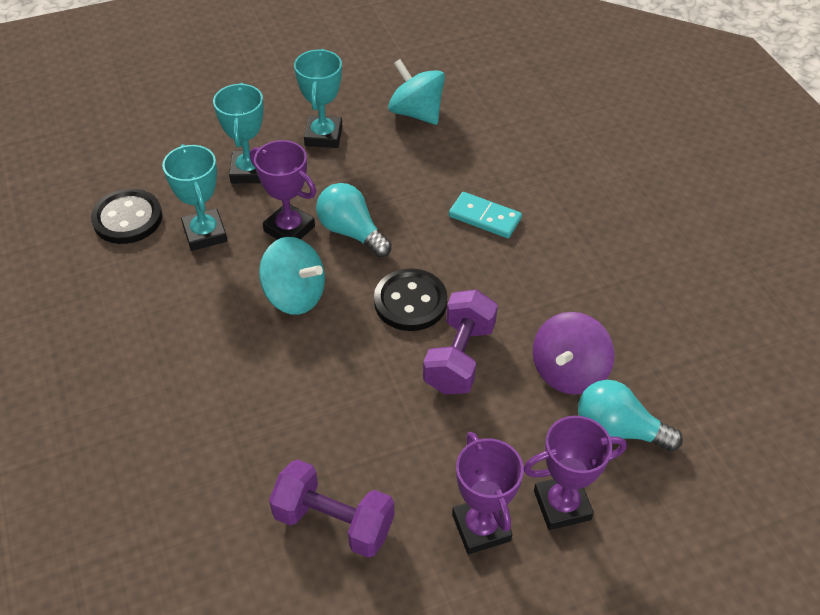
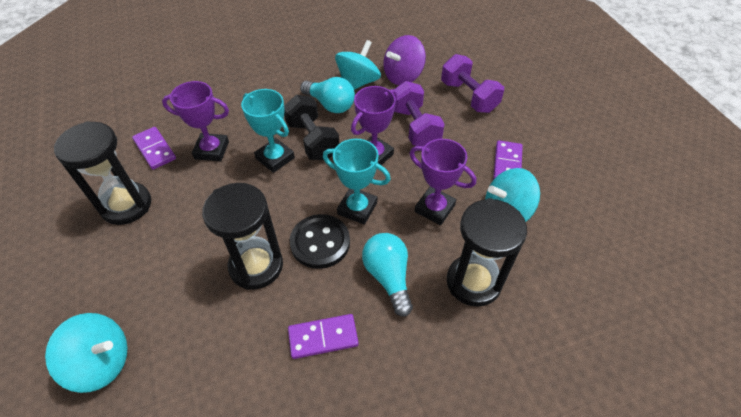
black button: 2 -> 1
black dumbbell: 0 -> 1
black hourglass: 0 -> 3
purple domino: 0 -> 3
turquoise domino: 1 -> 0
turquoise spinning top: 2 -> 3
turquoise trophy: 3 -> 2

